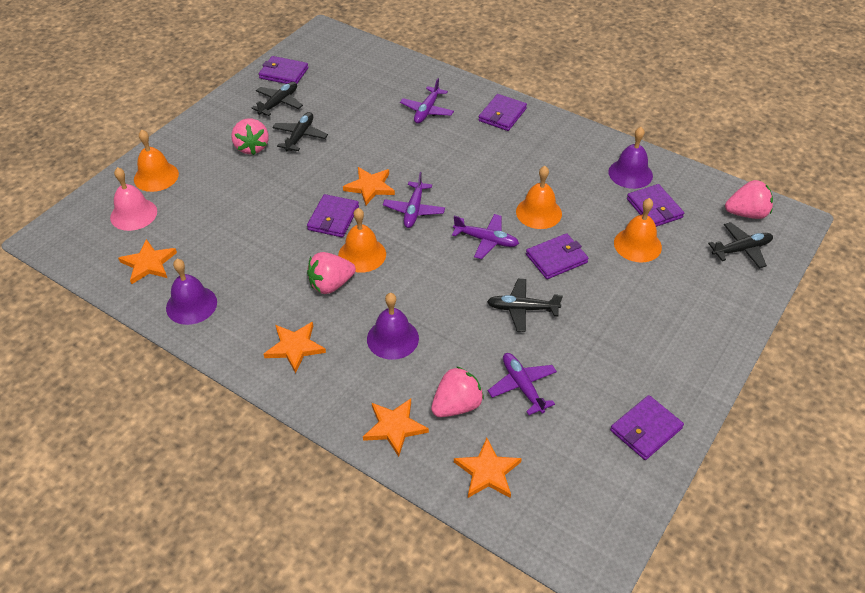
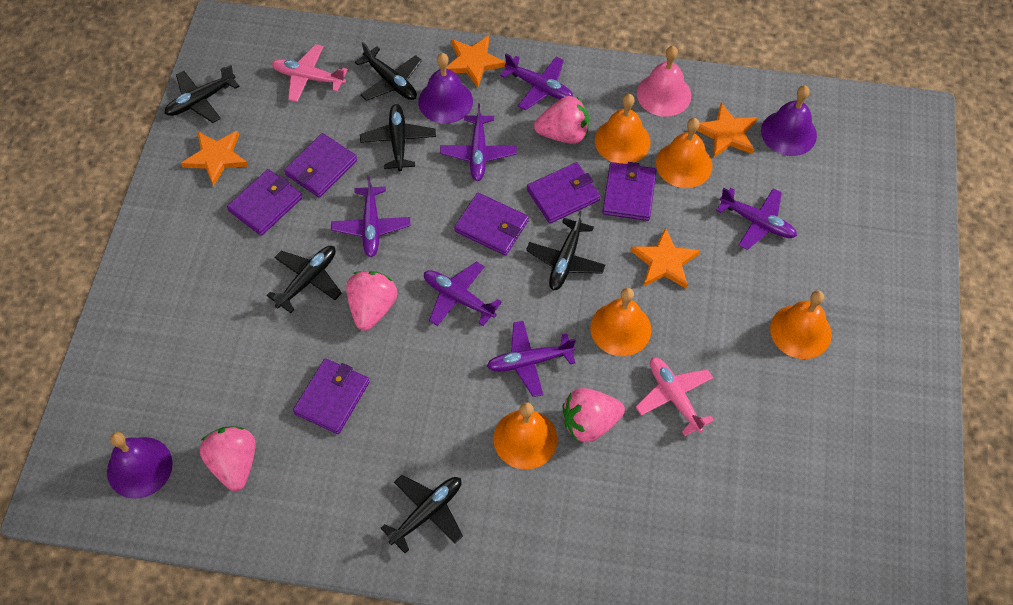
black plane: 4 -> 6
orange bell: 4 -> 5
orange star: 5 -> 4
pink plane: 0 -> 2
purple plane: 4 -> 6

